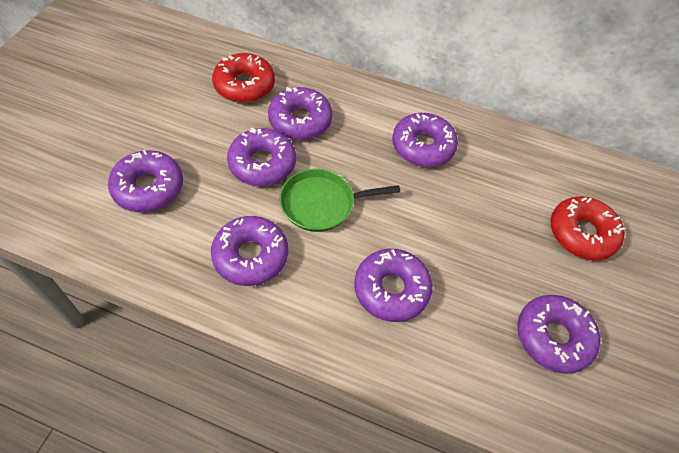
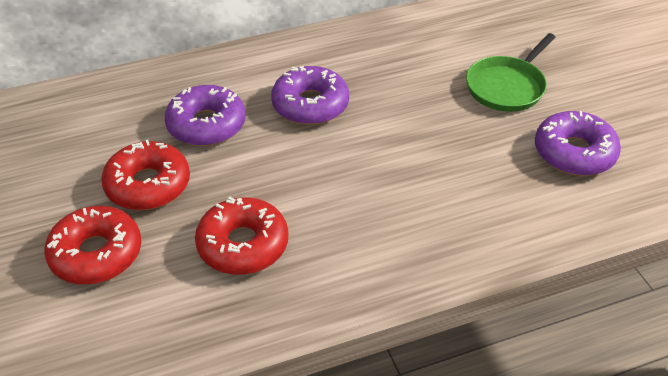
purple donut: 7 -> 3
red donut: 2 -> 3

